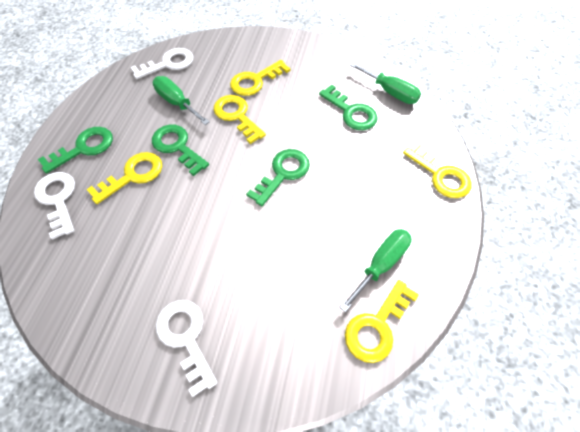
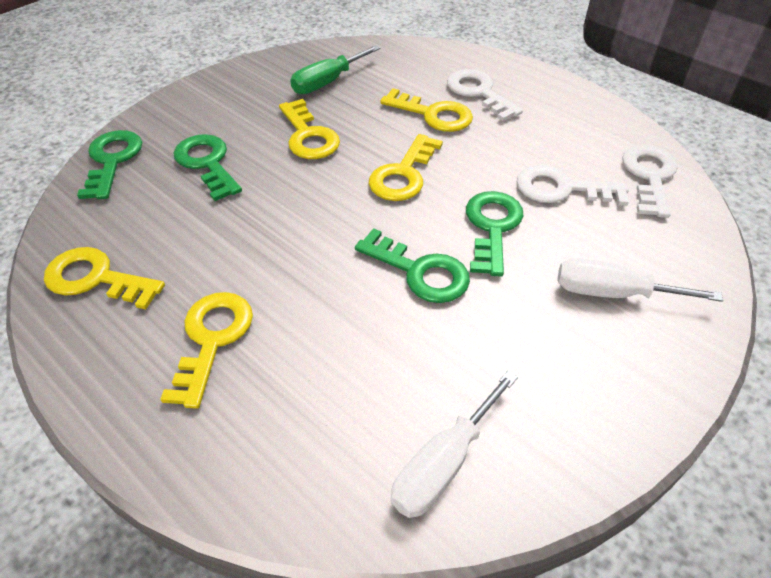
green screwdriver: 3 -> 1
white screwdriver: 0 -> 2

